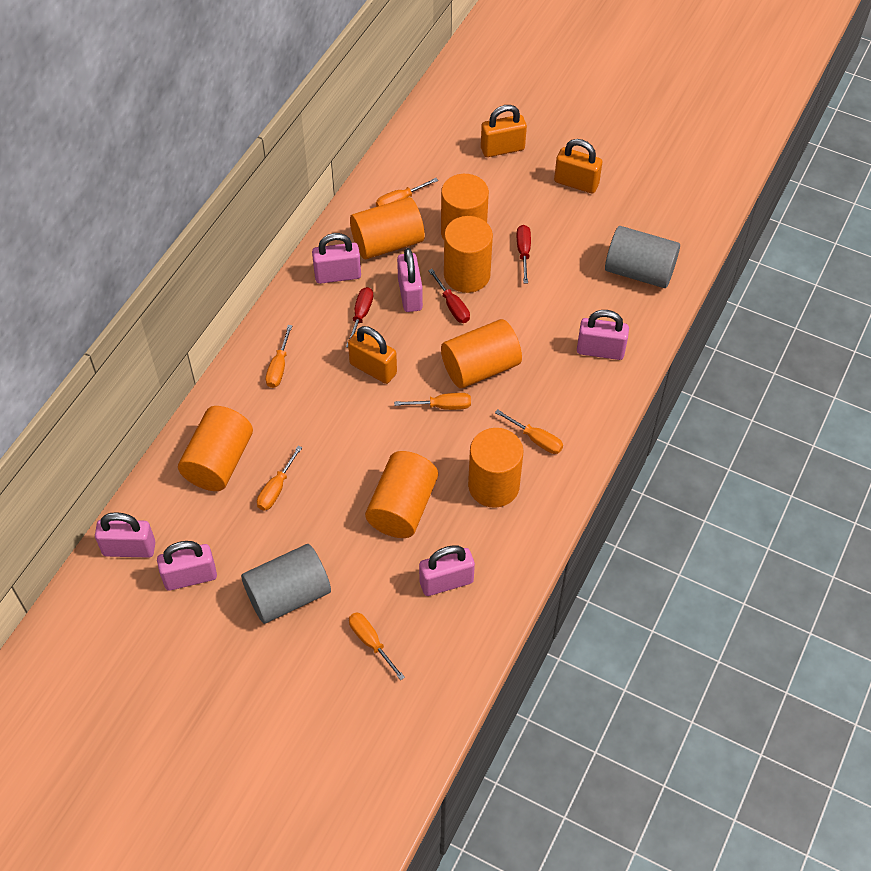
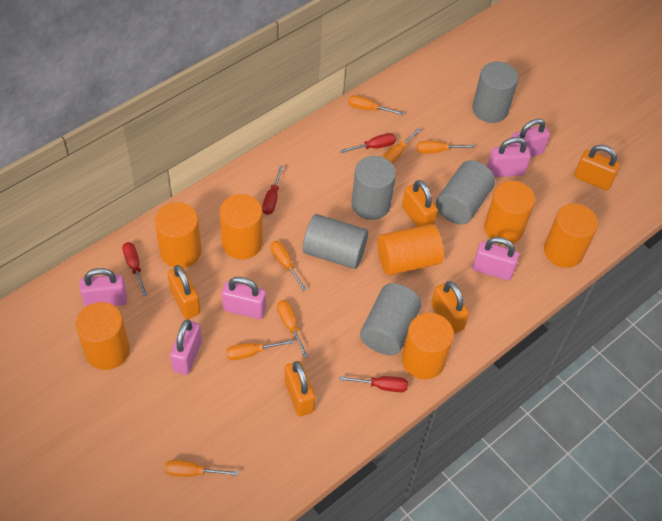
grey cylinder: 2 -> 5
orange padlock: 3 -> 5
orange screwdriver: 6 -> 7
red screwdriver: 3 -> 4

